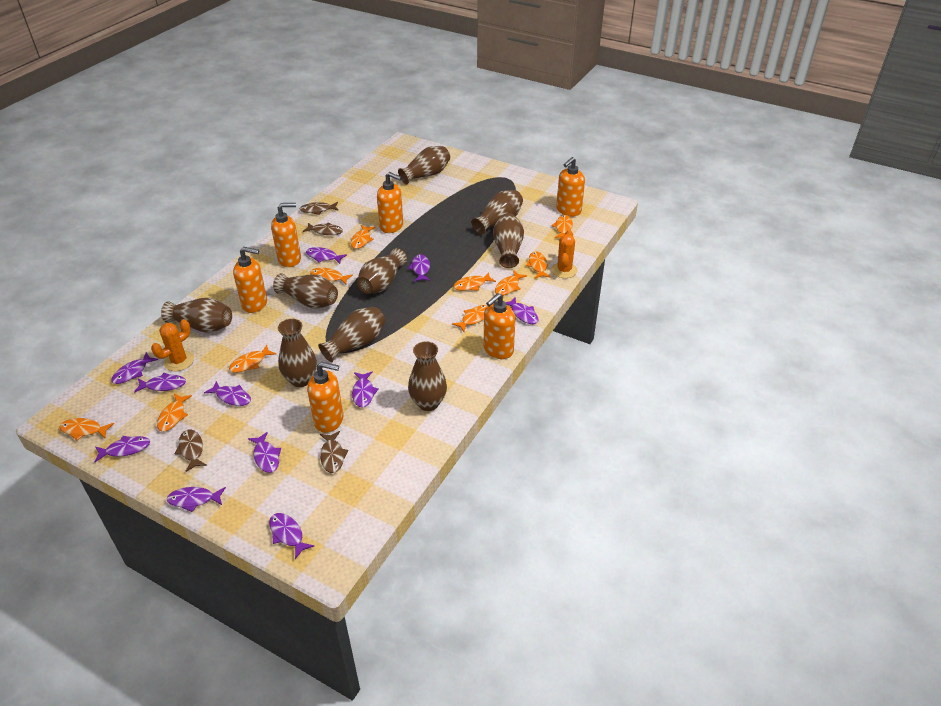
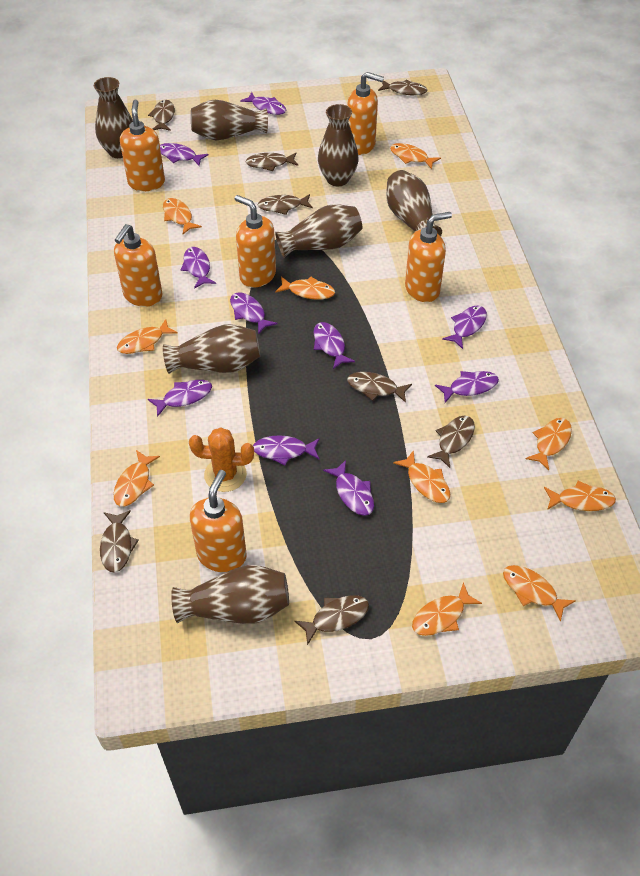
brown fish: 4 -> 8
brown vase: 9 -> 7
orange cactus: 2 -> 1
purple fish: 11 -> 10

